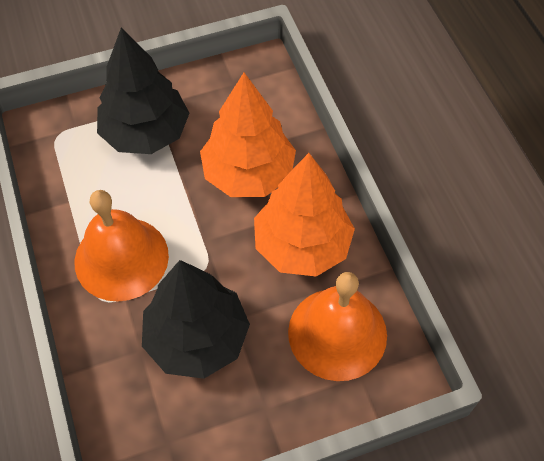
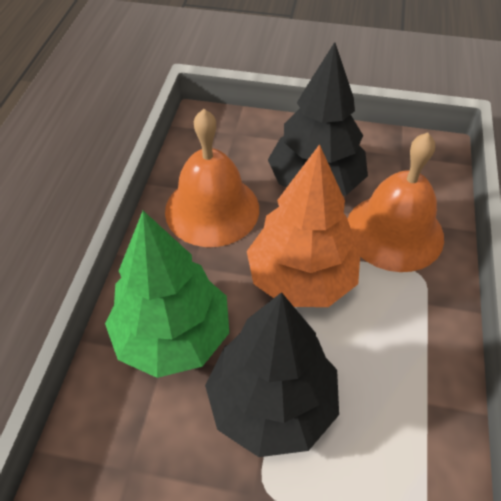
green tree: 0 -> 1
orange tree: 2 -> 1

